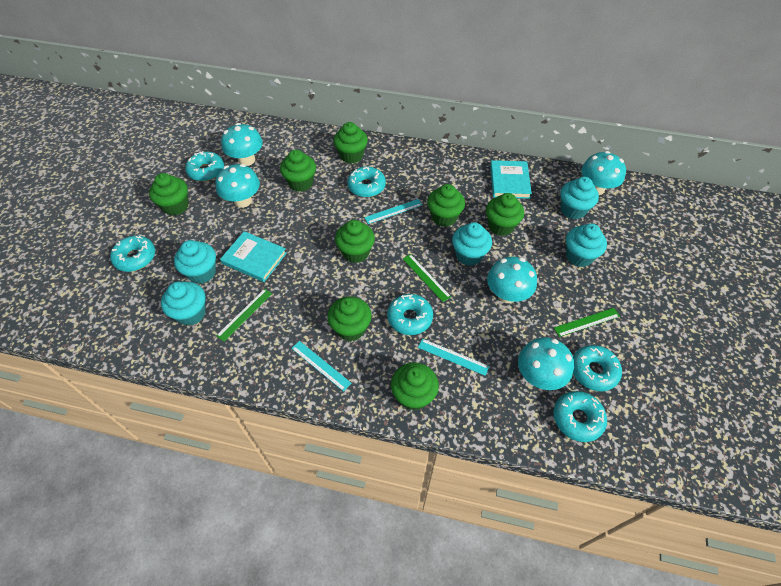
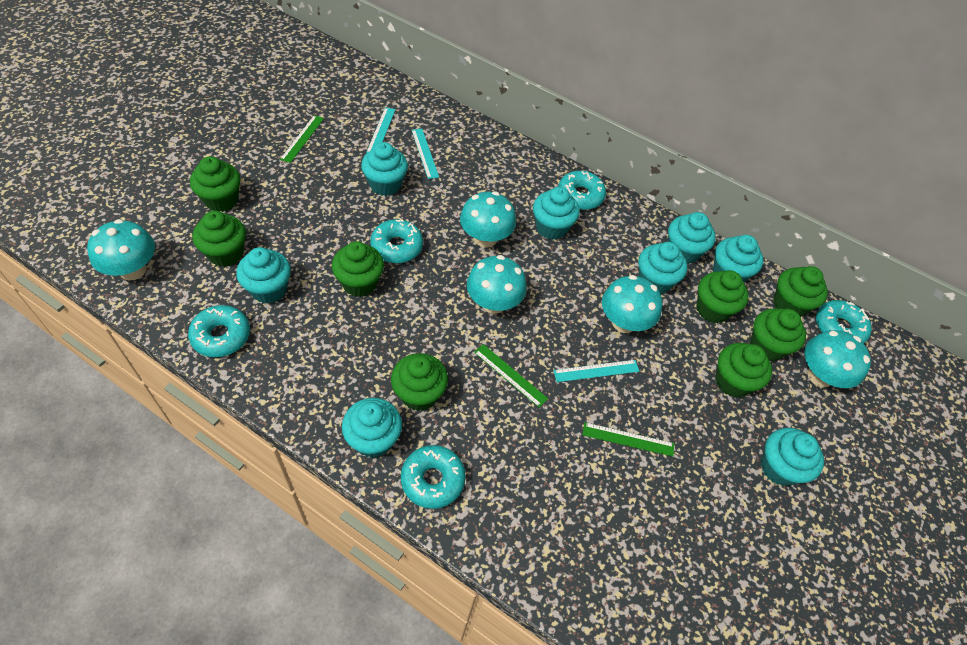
turquoise book: 2 -> 0
turquoise cupcake: 5 -> 8
turquoise donut: 6 -> 5

